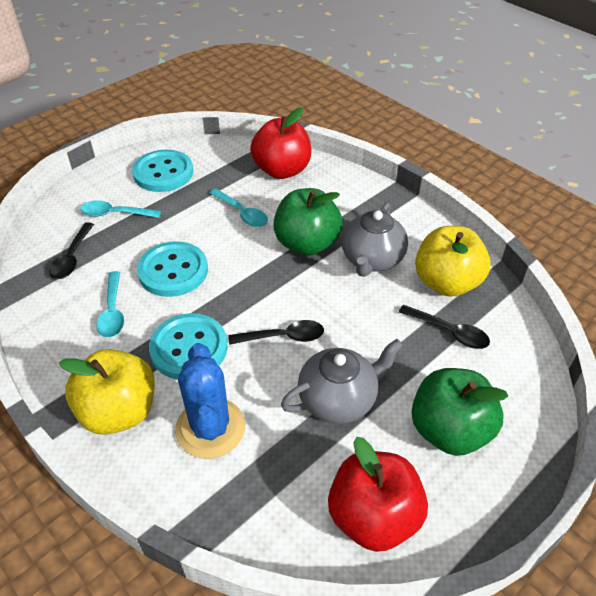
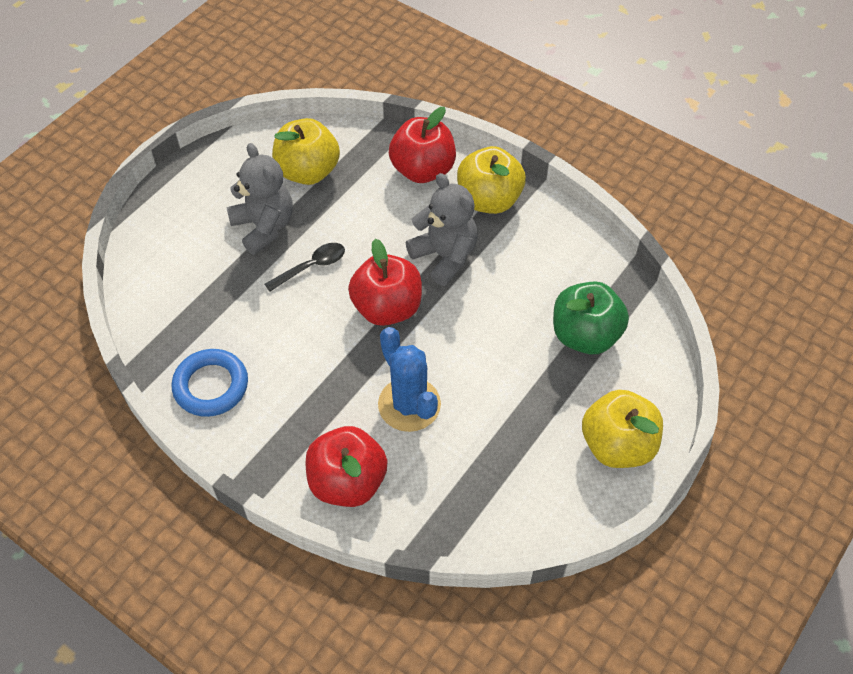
black spoon: 3 -> 1
blue ring: 0 -> 1
green apple: 2 -> 1
grey teapot: 2 -> 0
grey teddy bear: 0 -> 2
red apple: 2 -> 3
turquoise button: 3 -> 0
turquoise spoon: 3 -> 0
yellow apple: 2 -> 3

